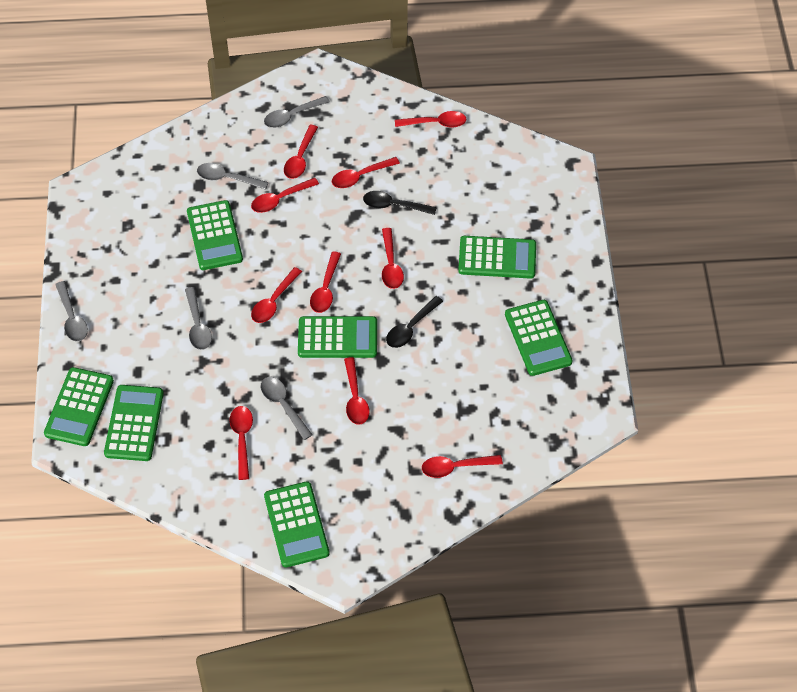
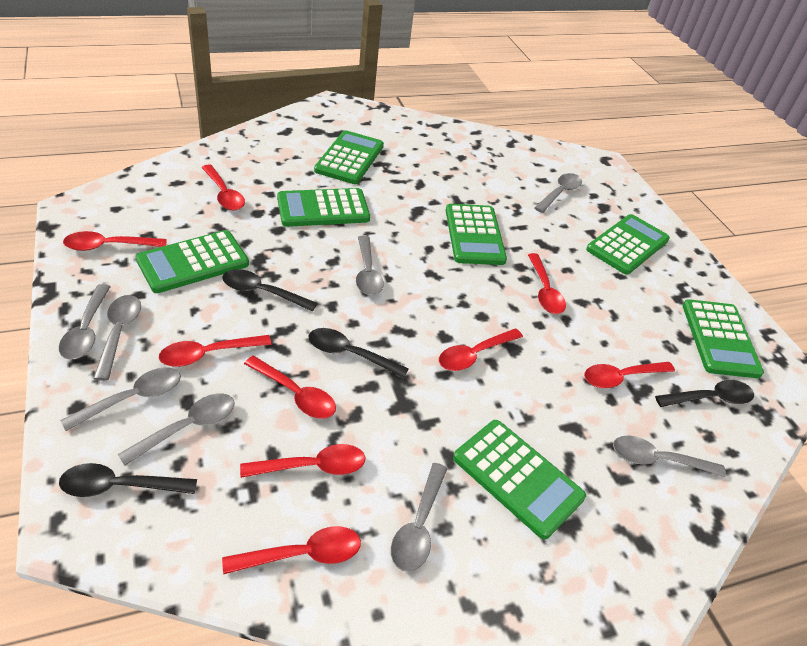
black spoon: 2 -> 4
grey spoon: 5 -> 8
red spoon: 10 -> 9

